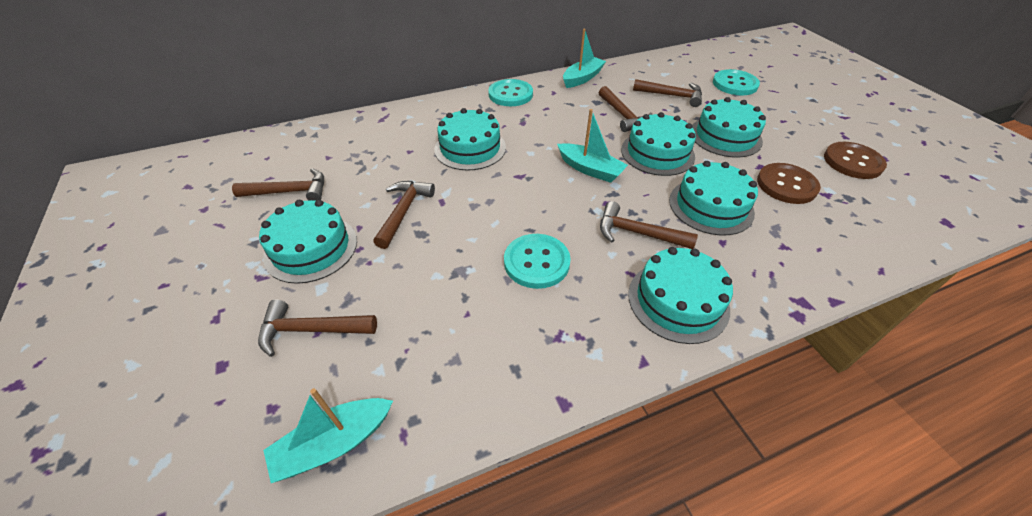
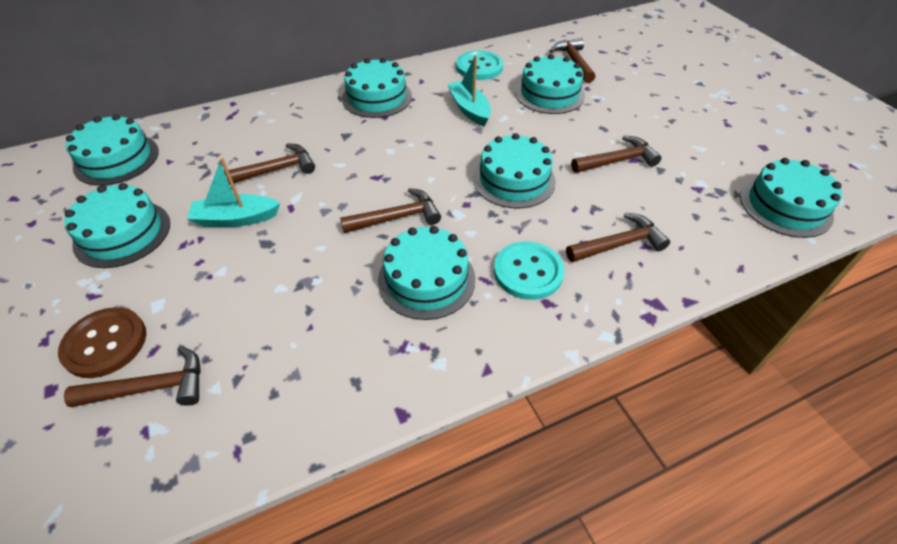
brown button: 2 -> 1
turquoise boat: 3 -> 2
turquoise button: 3 -> 2
turquoise cake: 6 -> 7

